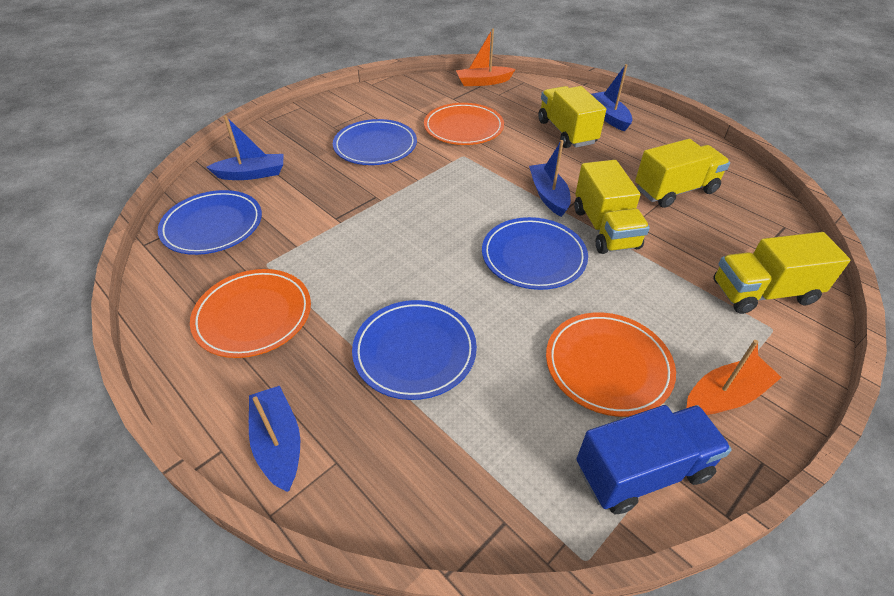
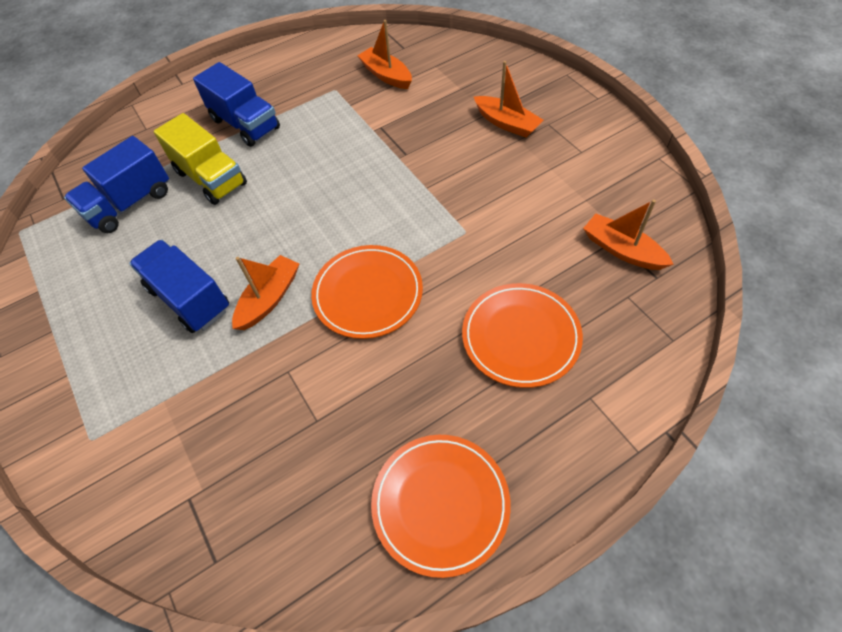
blue boat: 4 -> 0
blue plate: 4 -> 0
blue truck: 1 -> 3
orange boat: 2 -> 4
yellow truck: 4 -> 1

